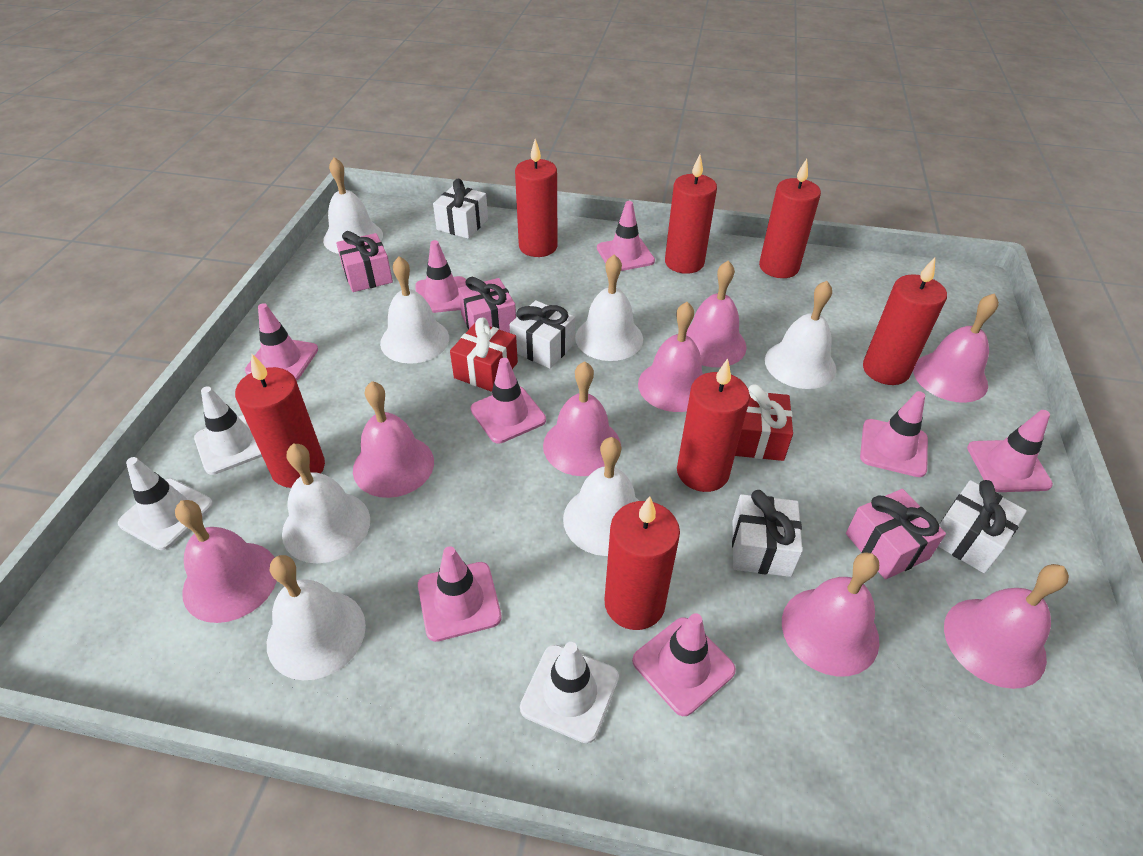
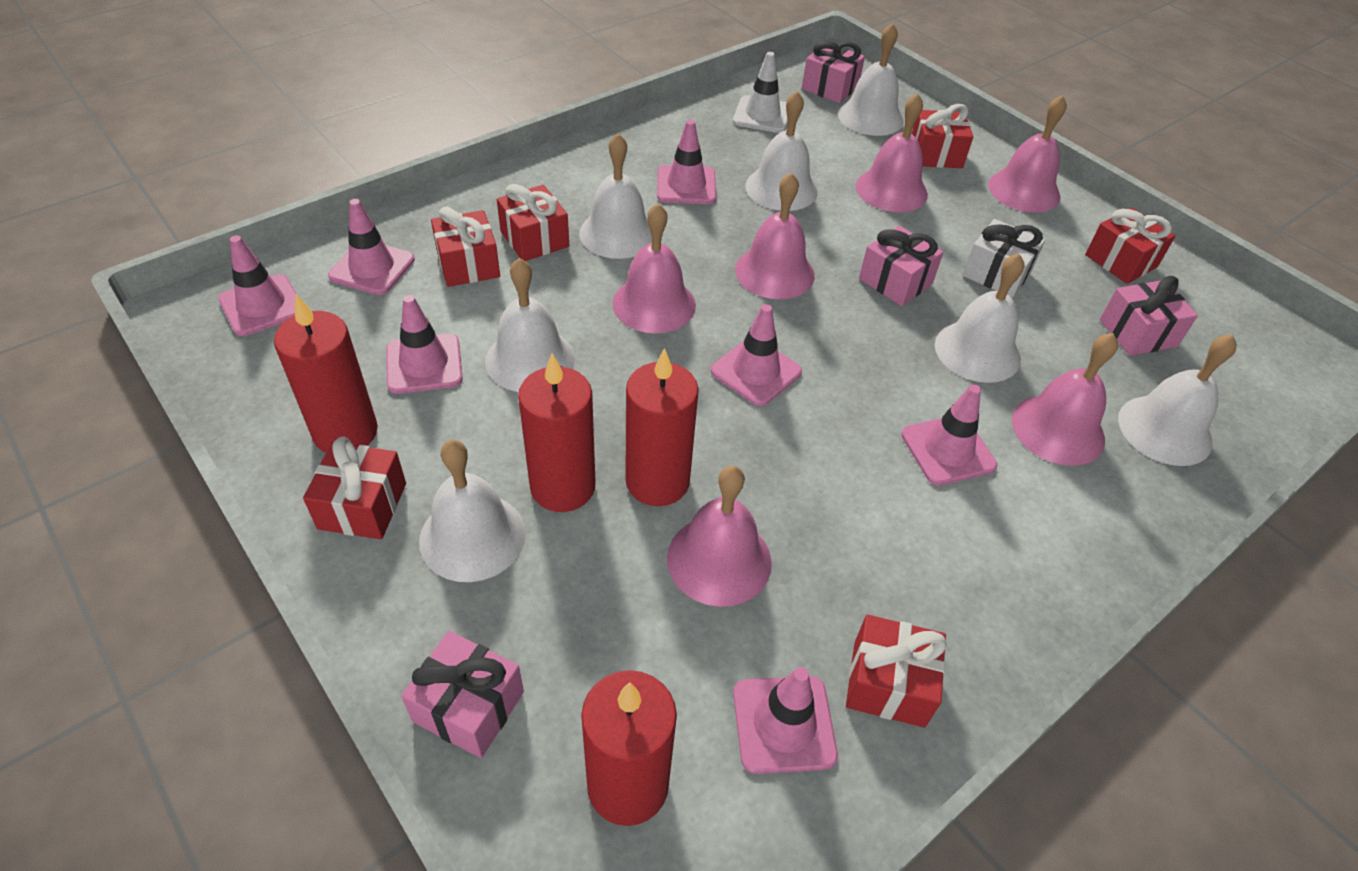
pink bell: 8 -> 6
pink gift: 3 -> 4
pink traffic cone: 8 -> 7
red candle: 7 -> 4
red gift: 2 -> 6
white gift: 4 -> 1
white traffic cone: 3 -> 1

